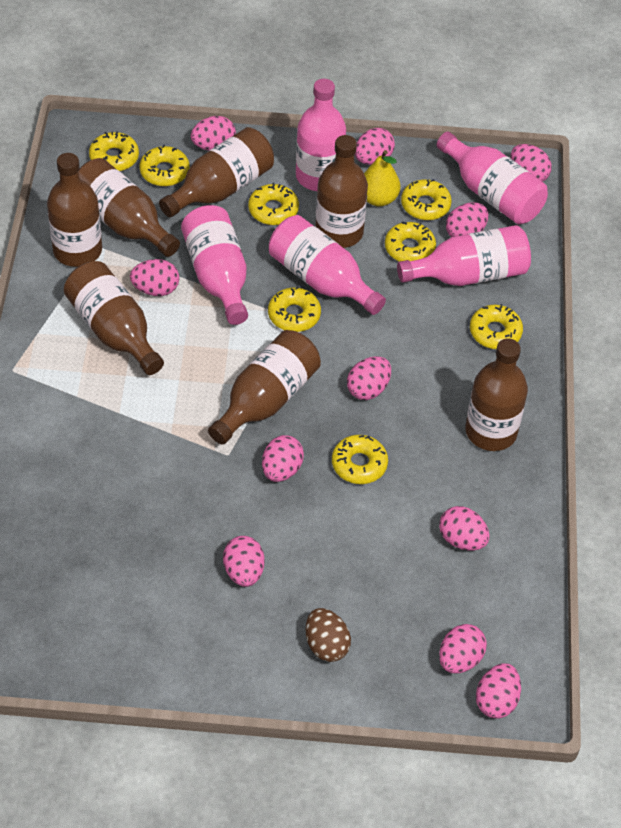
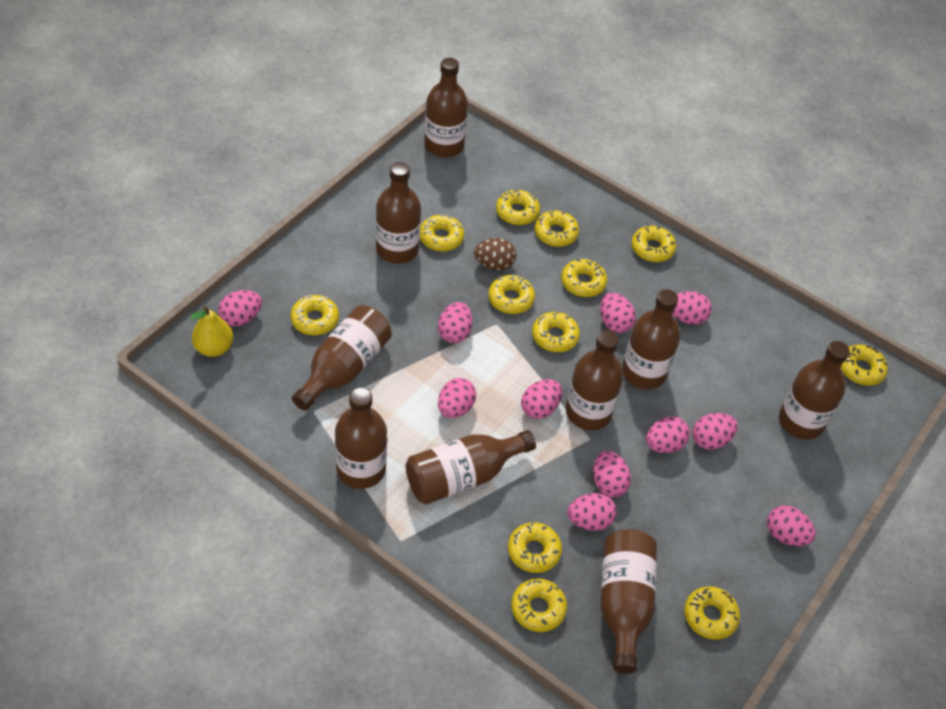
brown bottle: 7 -> 9
pink bottle: 5 -> 0
yellow donut: 8 -> 12

